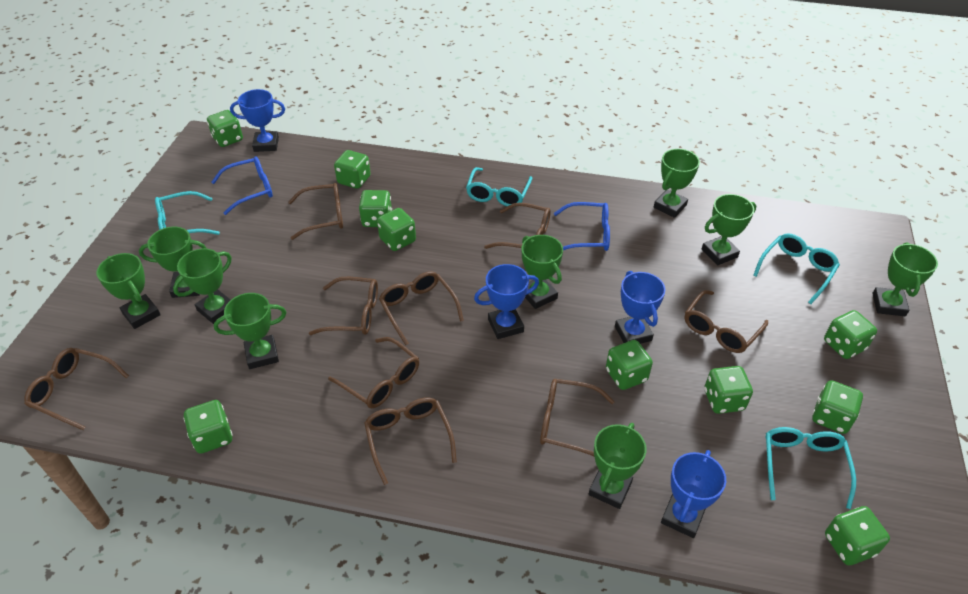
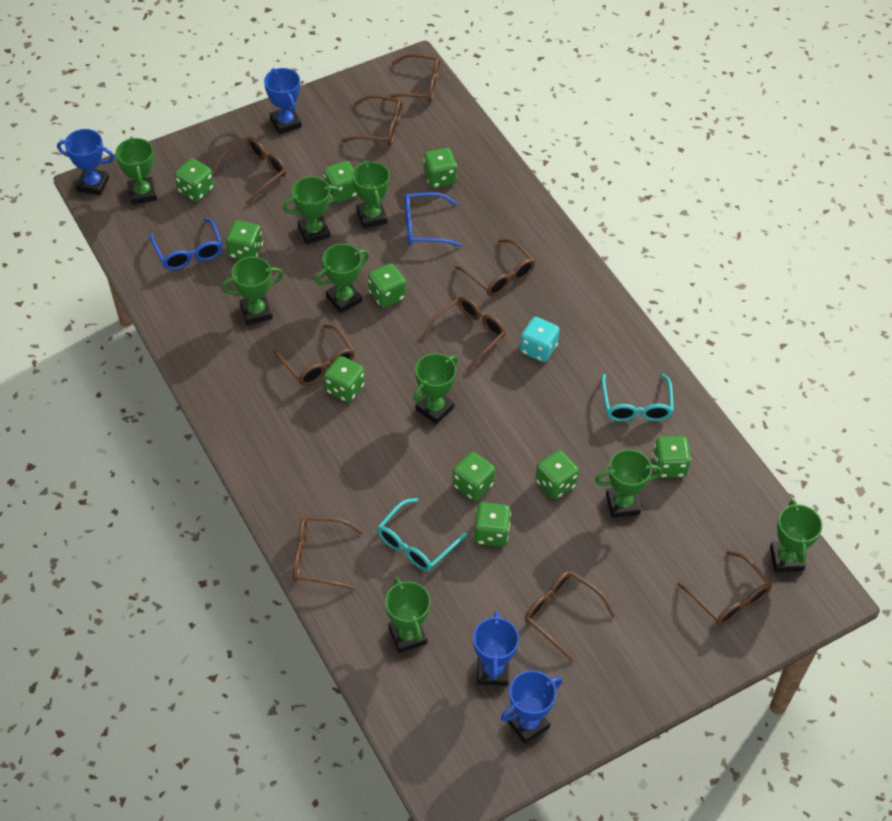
turquoise dice: 0 -> 1
turquoise glasses: 4 -> 2

